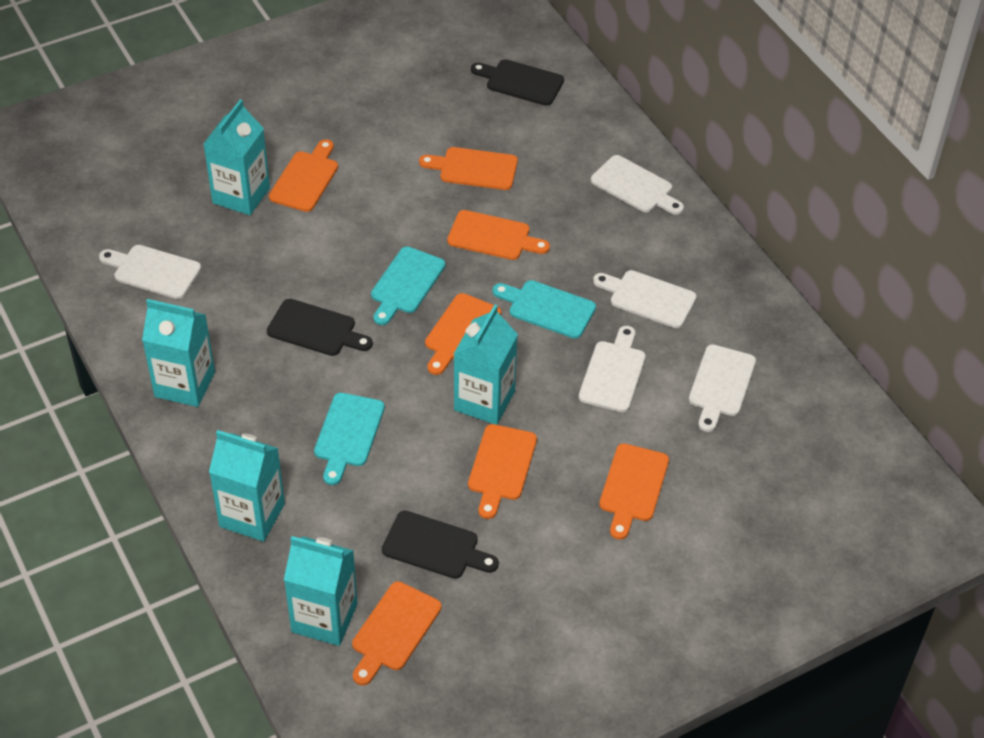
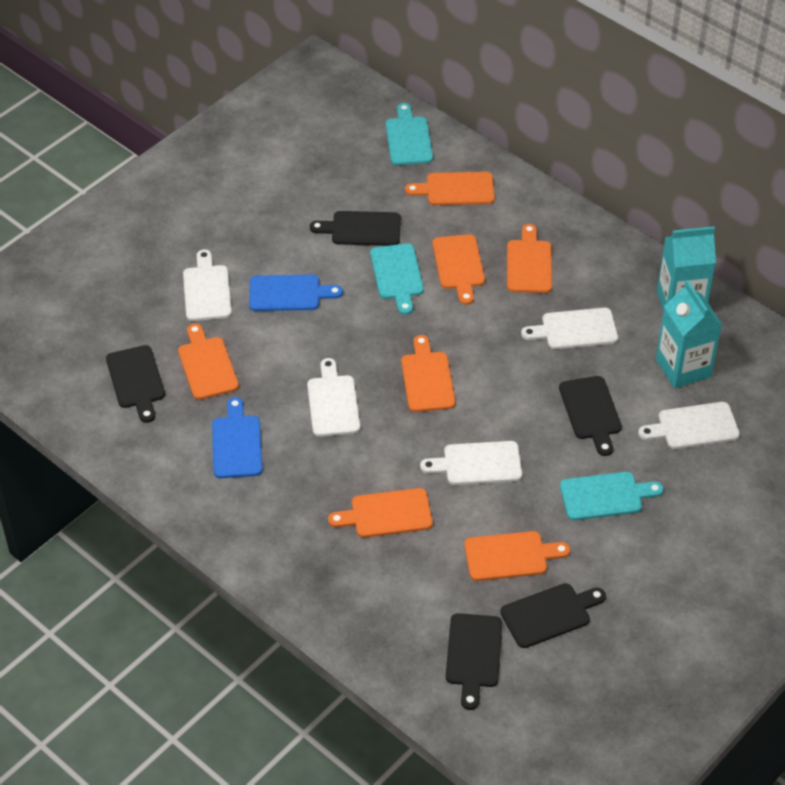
black cutting board: 3 -> 5
blue cutting board: 0 -> 2
turquoise carton: 5 -> 2

